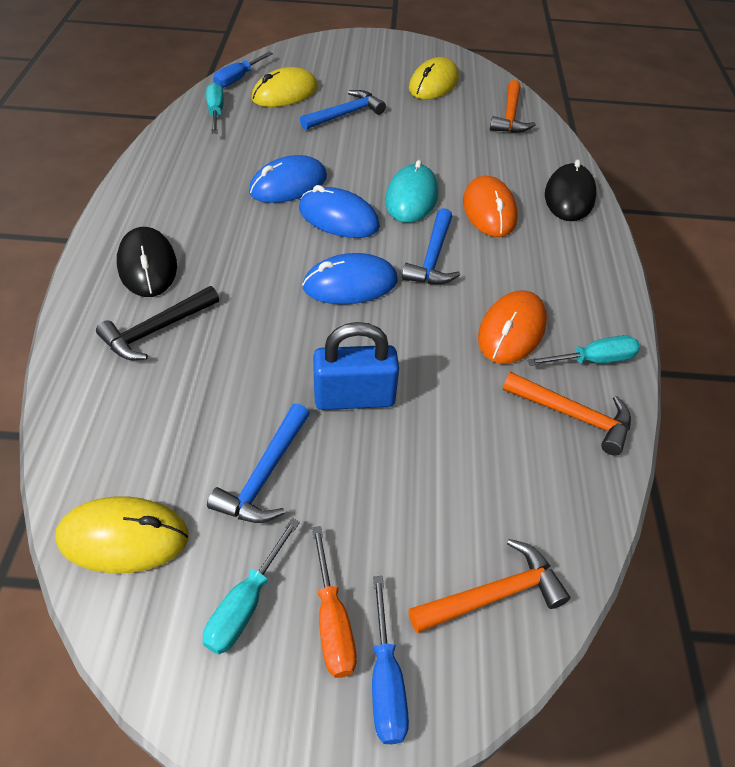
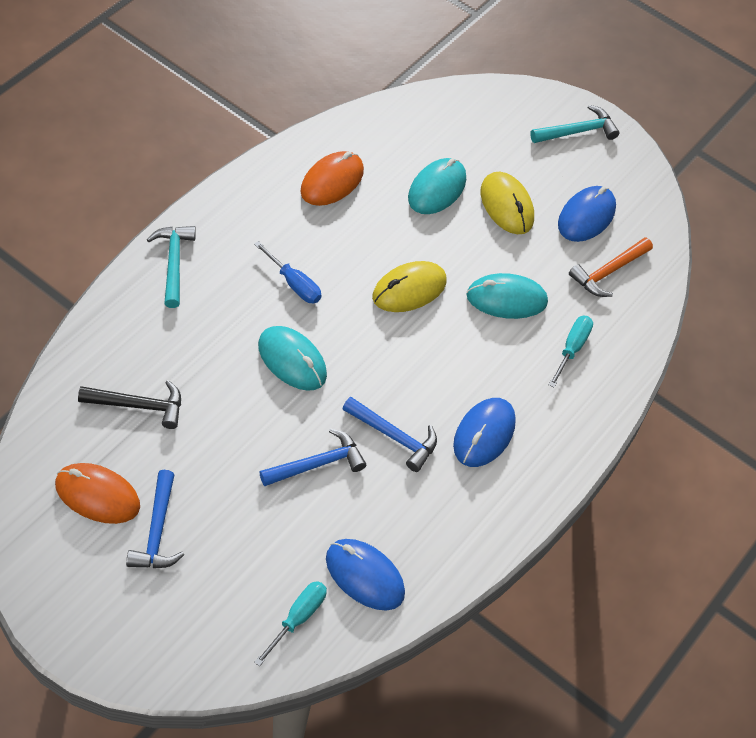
black mouse: 2 -> 0
blue padlock: 1 -> 0
blue screwdriver: 2 -> 1
orange hammer: 3 -> 1
orange screwdriver: 1 -> 0
turquoise hammer: 0 -> 2
turquoise mouse: 1 -> 3
turquoise screwdriver: 3 -> 2
yellow mouse: 3 -> 2

